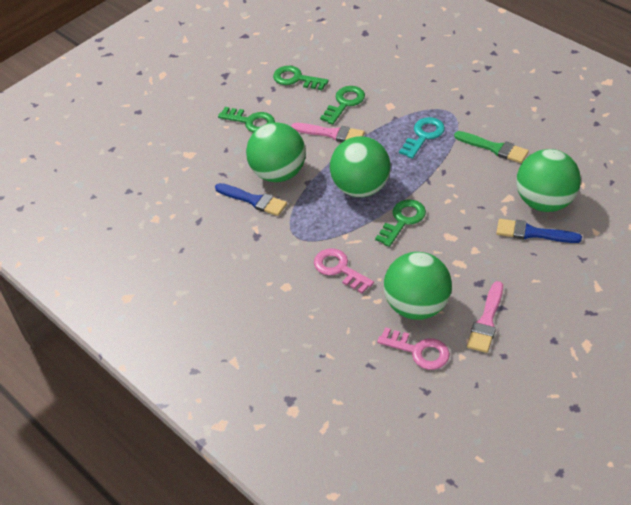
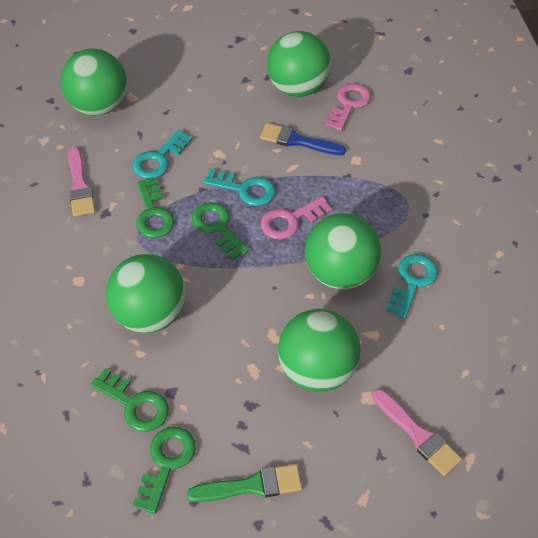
blue brush: 2 -> 1
green ball: 4 -> 5
turquoise key: 1 -> 3

